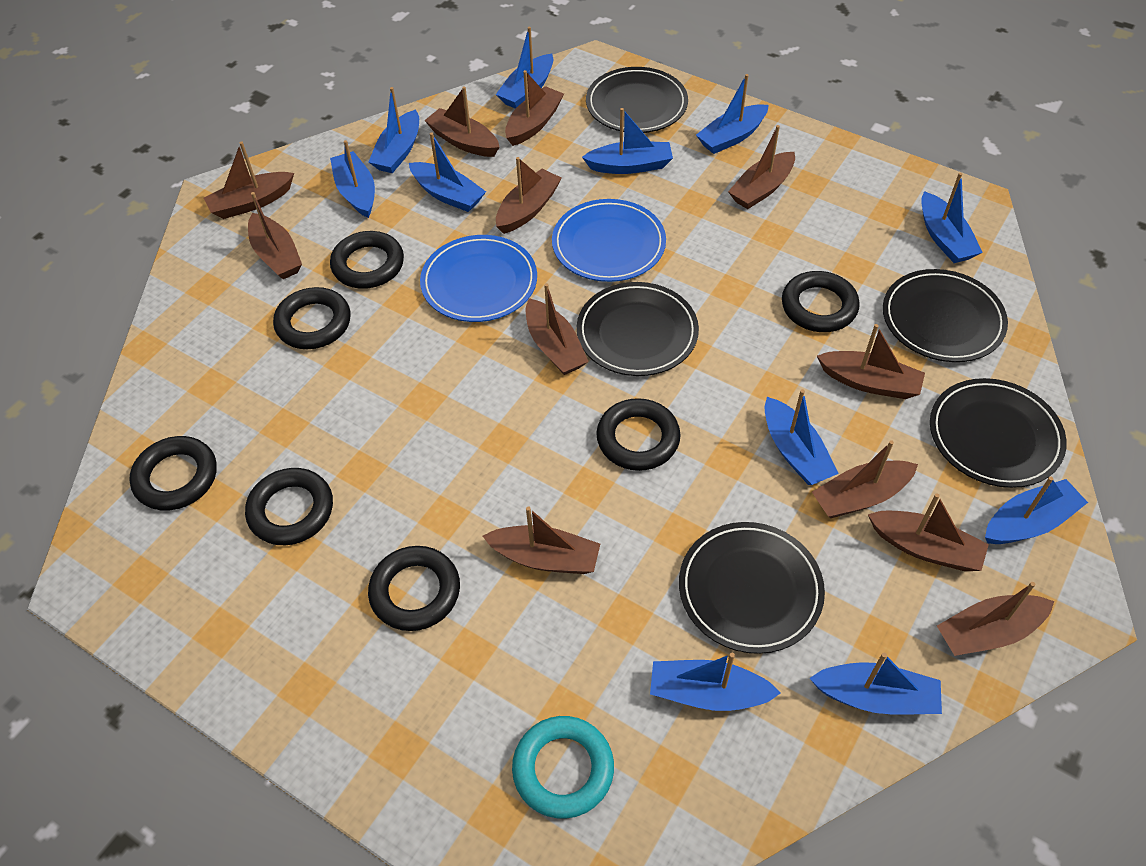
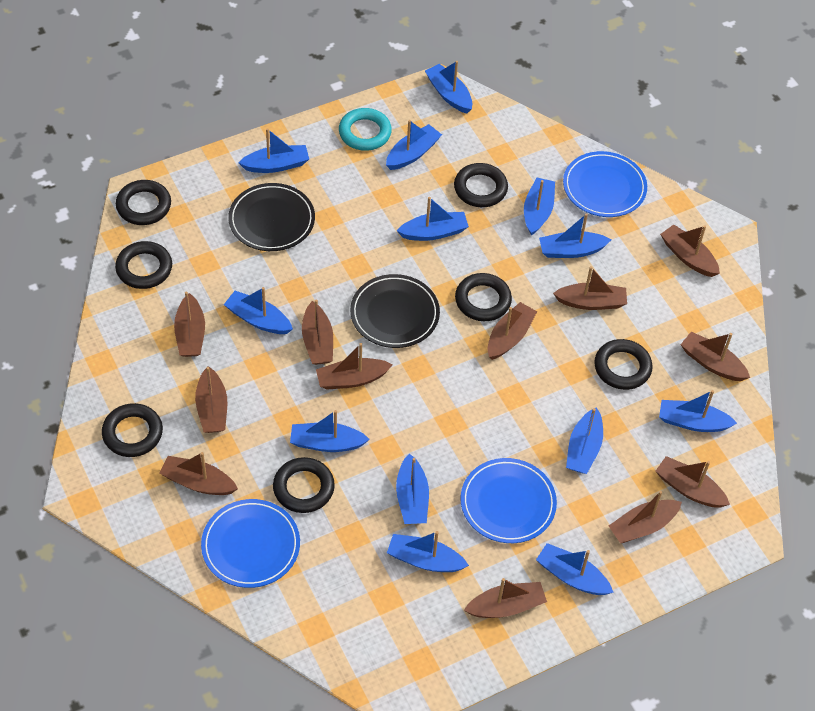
black plate: 5 -> 2
blue boat: 11 -> 13
blue plate: 2 -> 3

